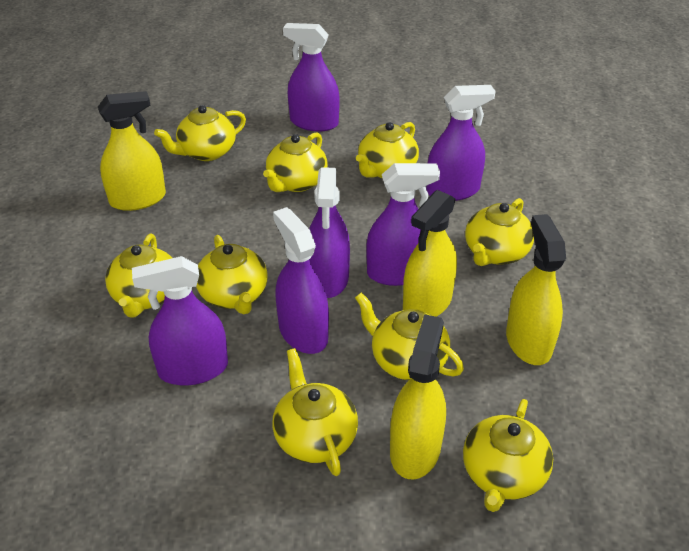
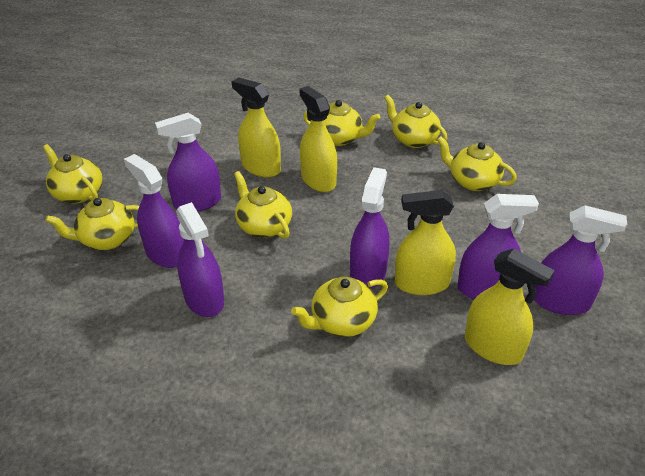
yellow teapot: 9 -> 7

